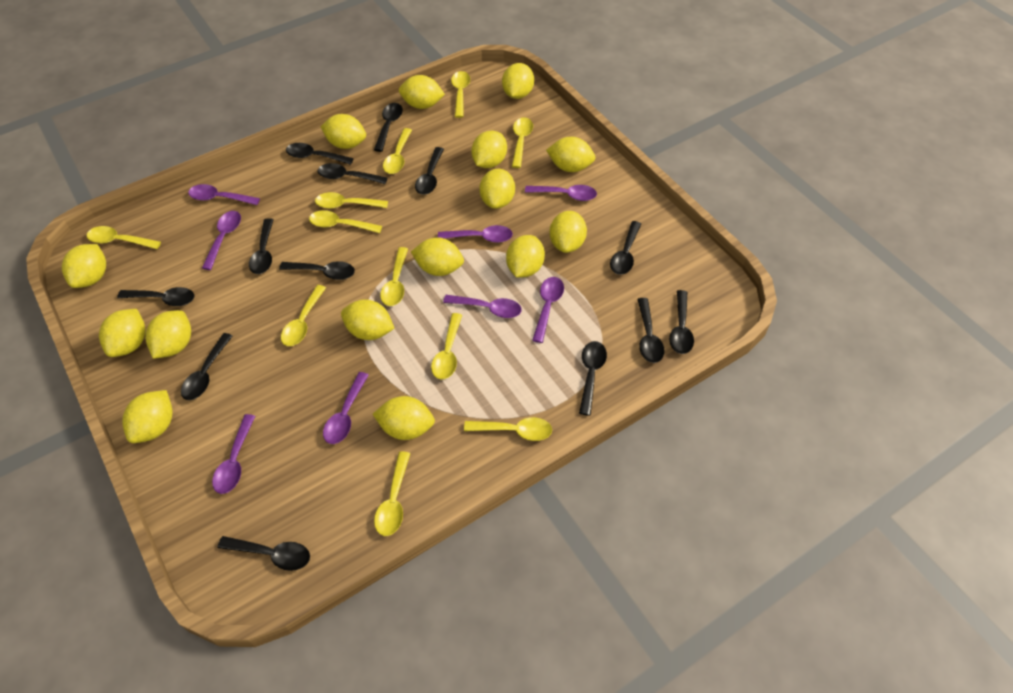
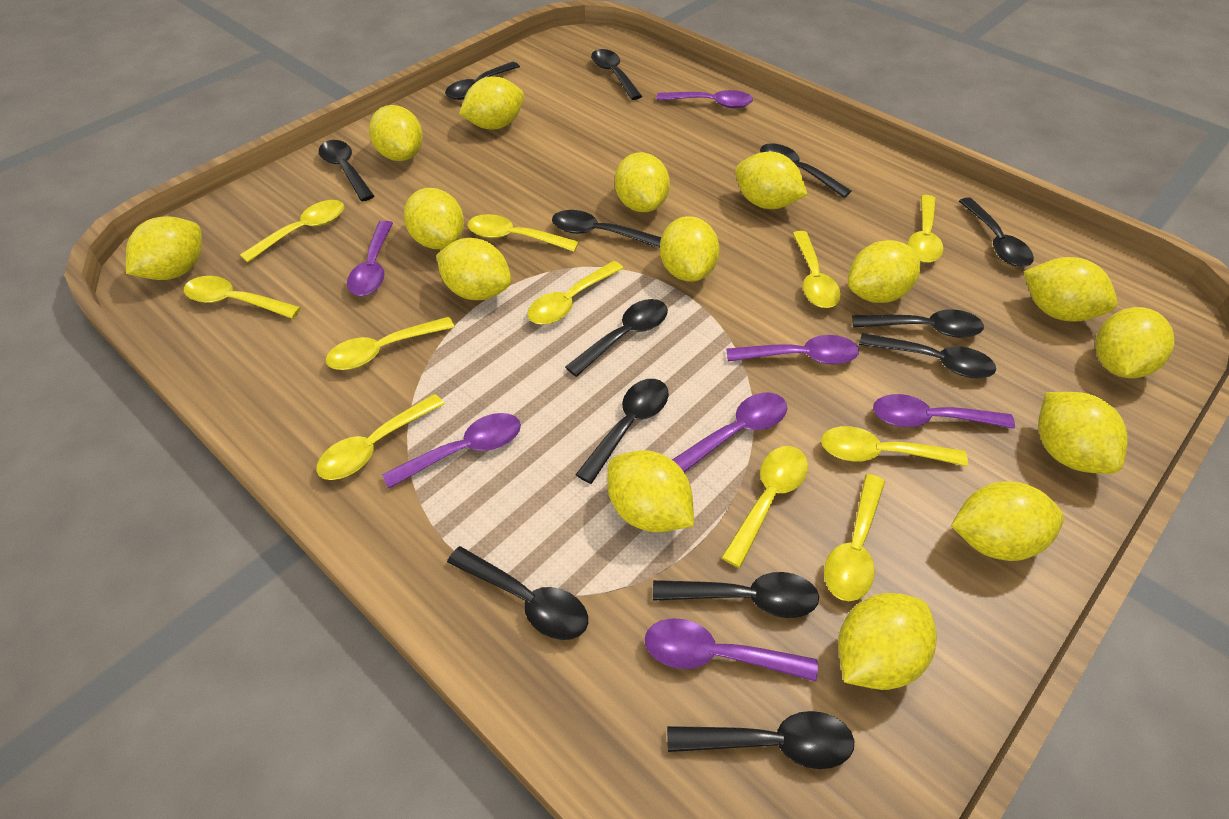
purple spoon: 8 -> 7

